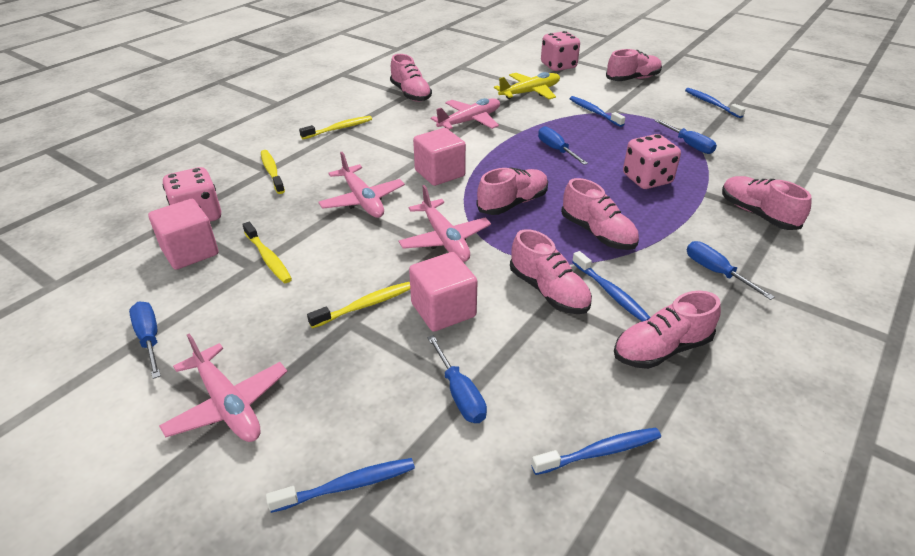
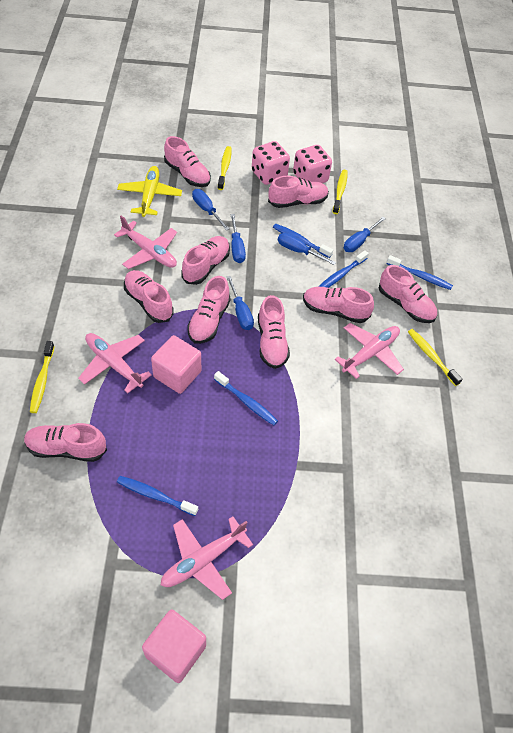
pink cube: 3 -> 2
pink dice: 3 -> 2
pink shoe: 7 -> 9

